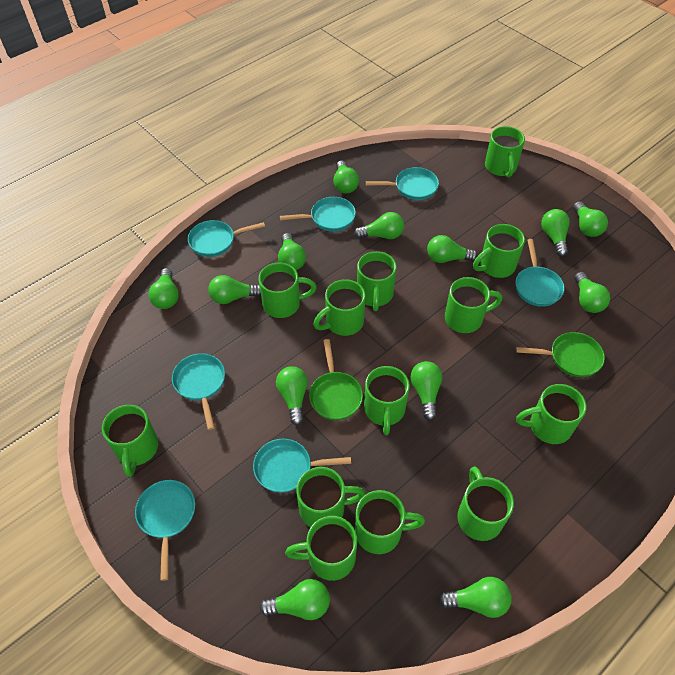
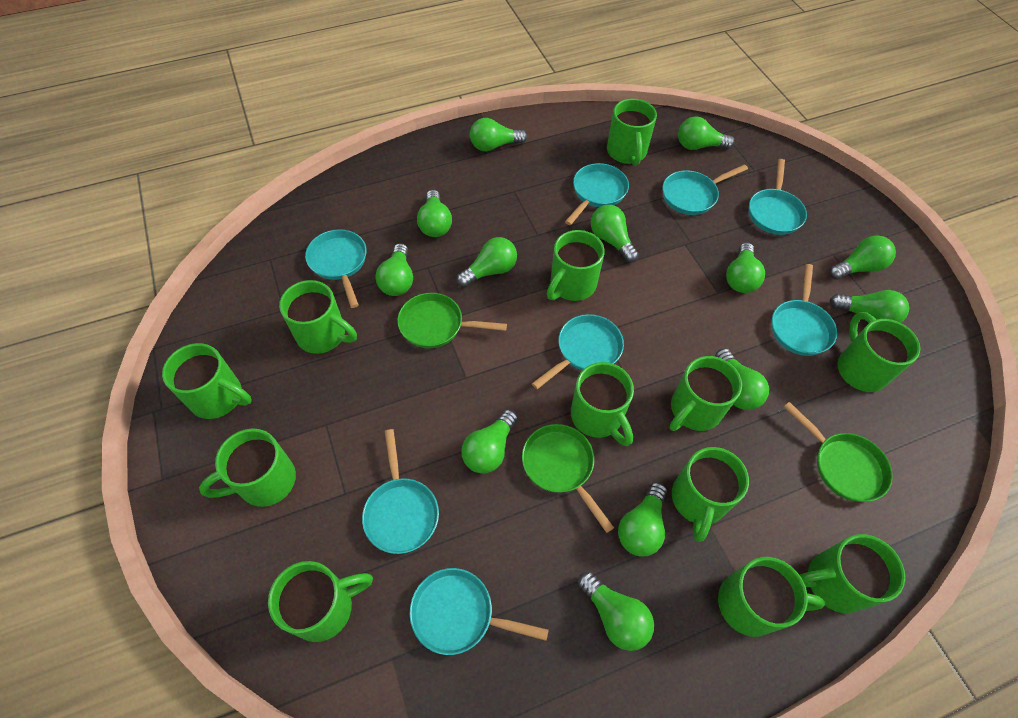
green mug: 13 -> 12
green pan: 2 -> 3
turquoise pan: 7 -> 8

